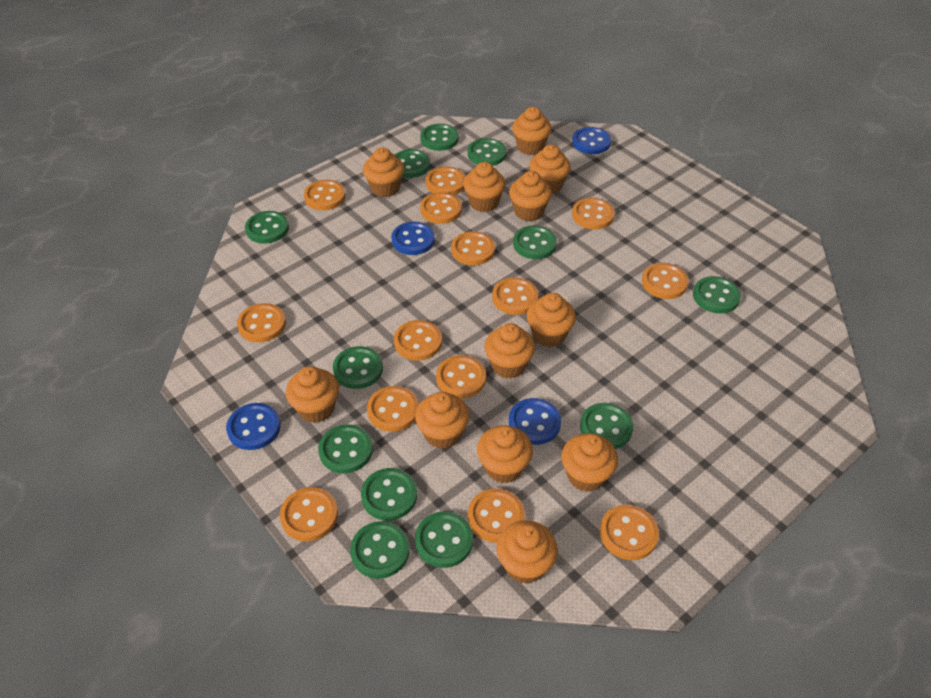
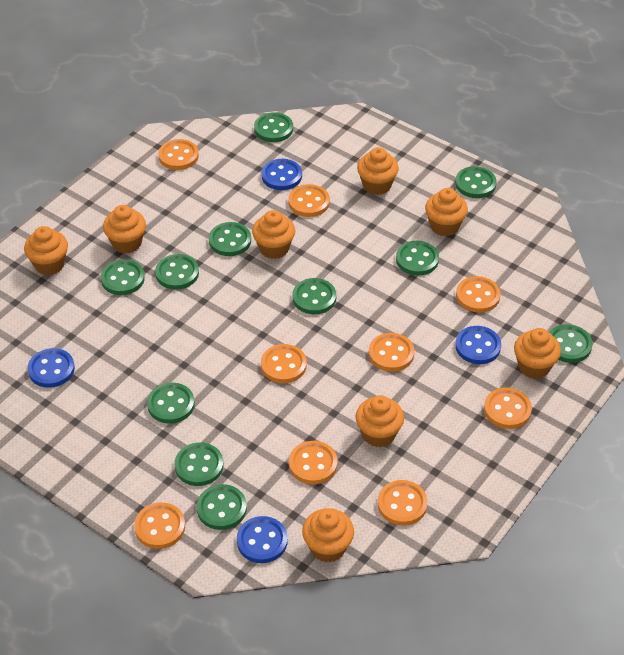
green button: 12 -> 11
orange button: 14 -> 9
orange cupcake: 12 -> 8

